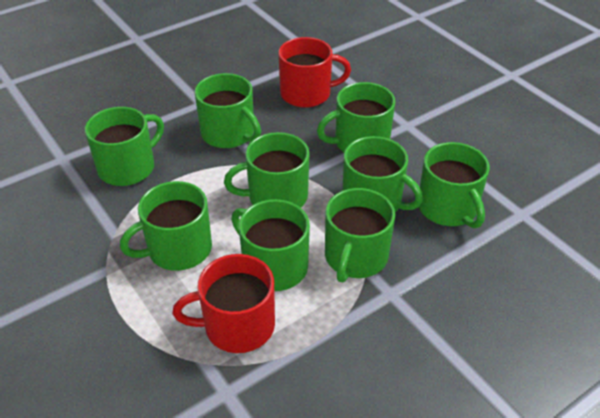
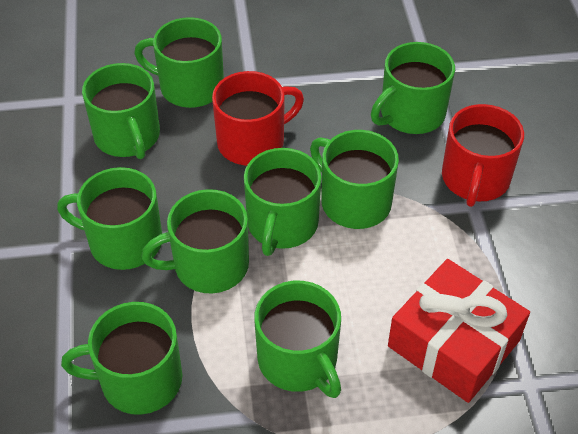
red gift: 0 -> 1

